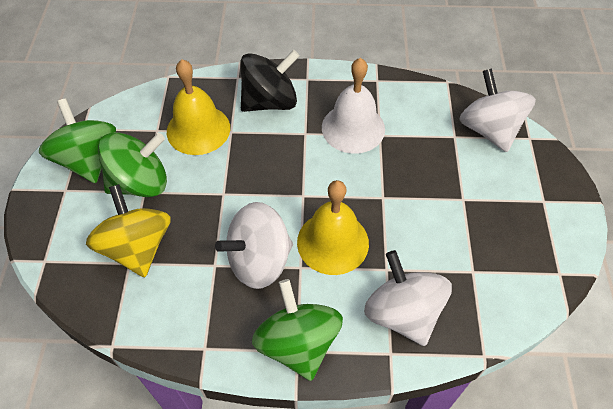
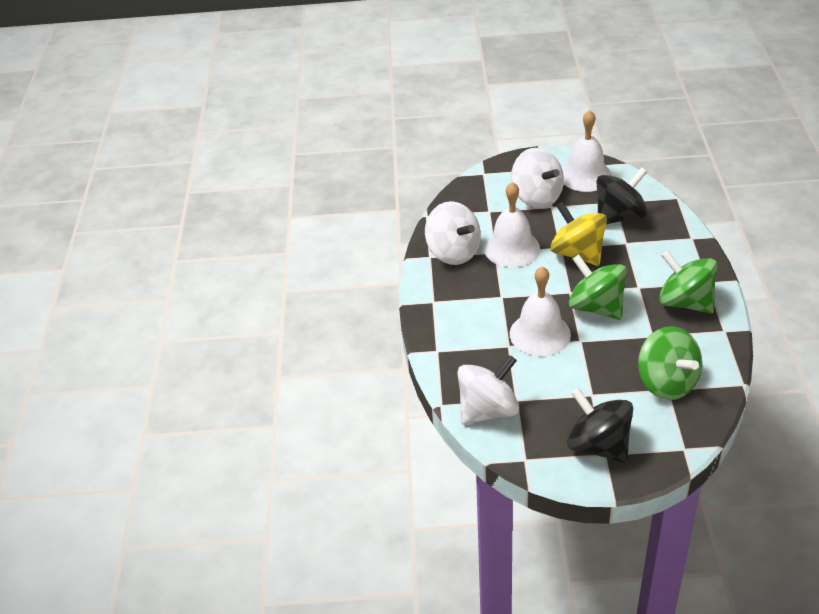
black spinning top: 1 -> 2
white bell: 1 -> 3
yellow bell: 2 -> 0

